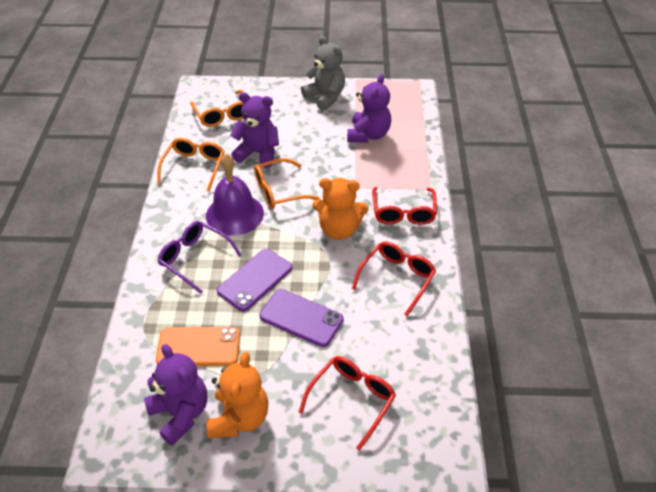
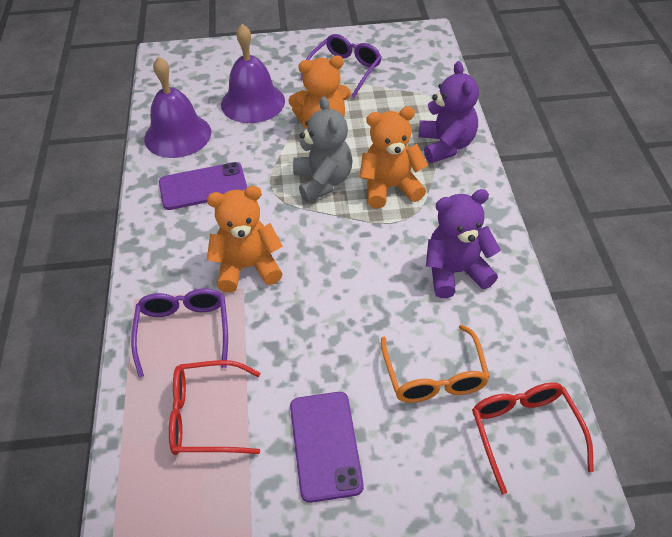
orange glasses: 3 -> 1
orange phone: 1 -> 0
orange teddy bear: 2 -> 3
purple bell: 1 -> 2
purple glasses: 1 -> 2
purple teddy bear: 3 -> 2
red glasses: 3 -> 2

